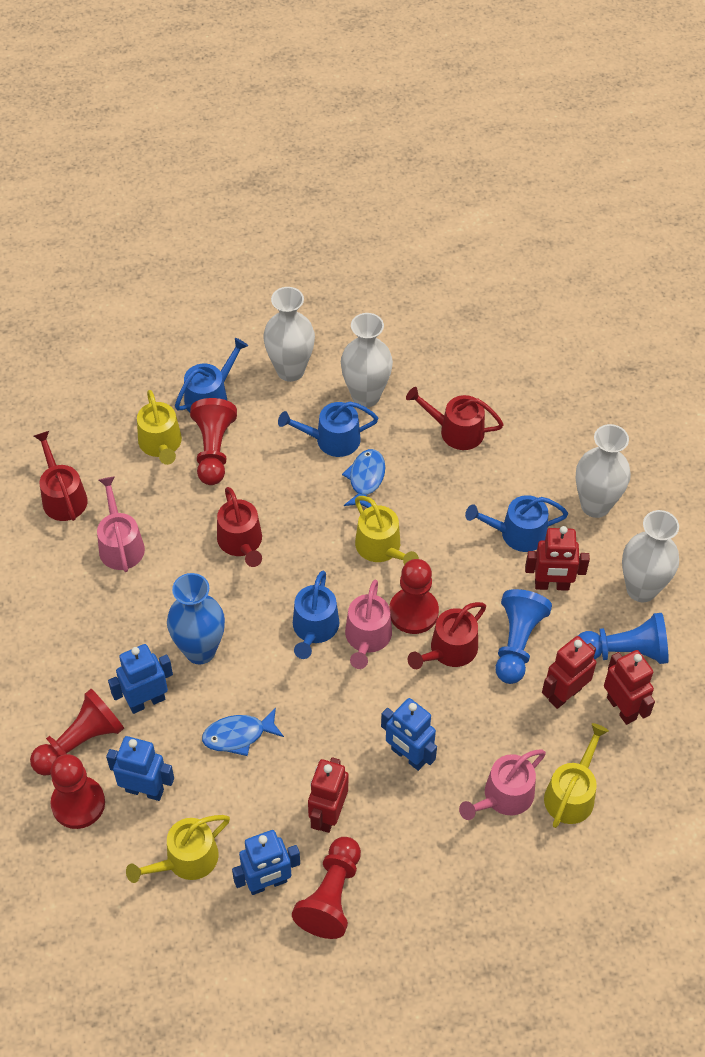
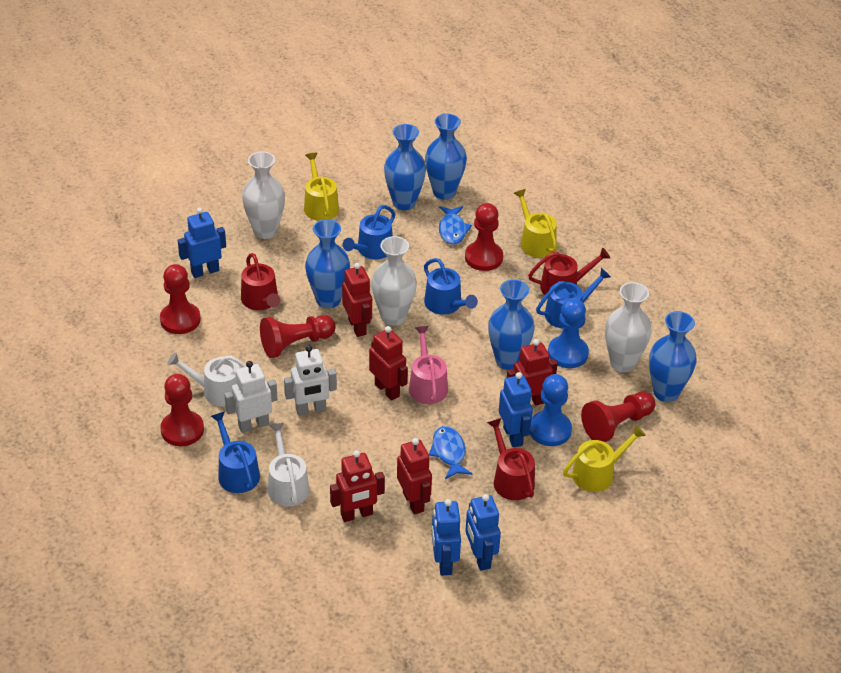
blue vase: 1 -> 5
pink watering can: 3 -> 1
red robot: 4 -> 5
red watering can: 4 -> 3
white robot: 0 -> 2
white vase: 4 -> 3
white watering can: 0 -> 2
yellow watering can: 4 -> 3

